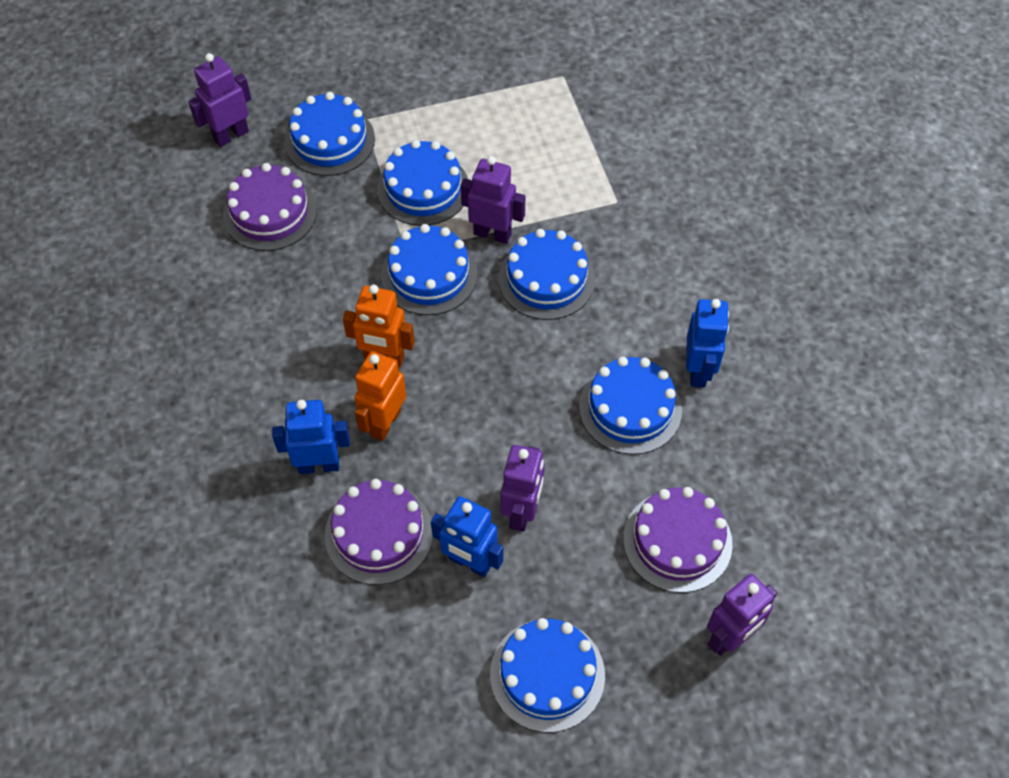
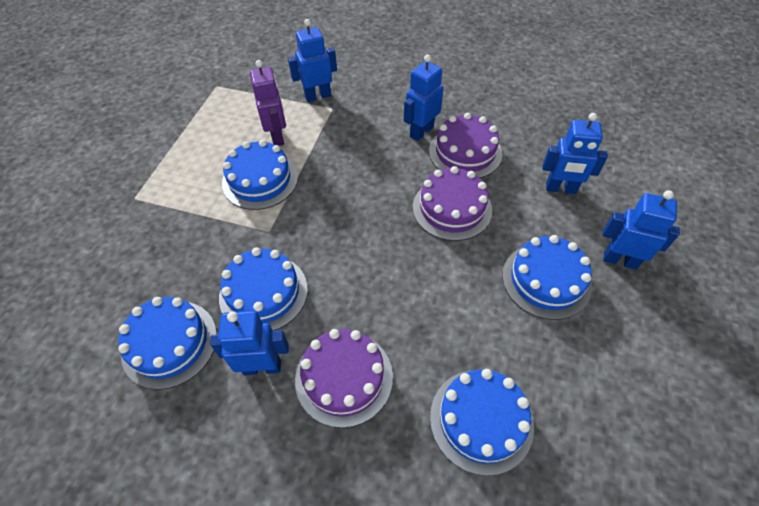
blue cake: 6 -> 5
blue robot: 3 -> 5
orange robot: 2 -> 0
purple robot: 4 -> 1

